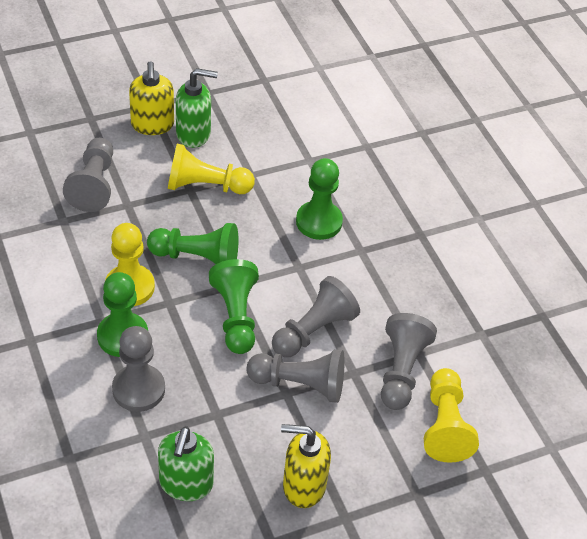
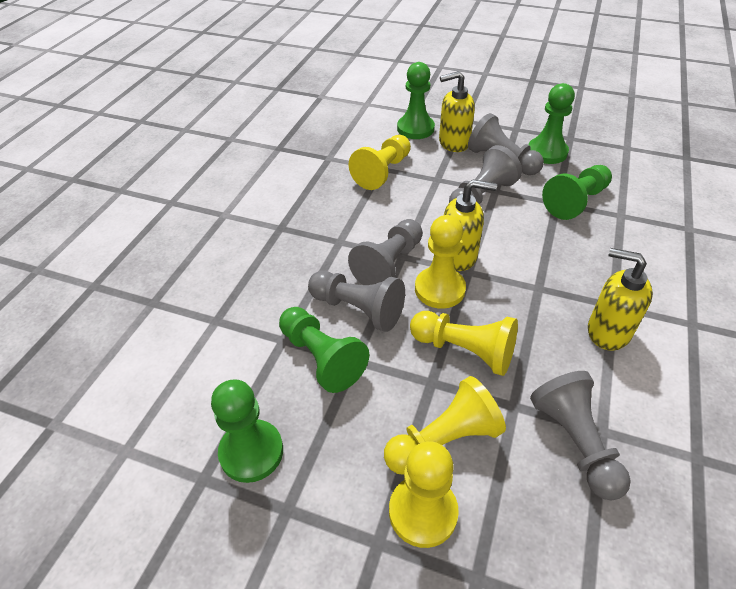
green pawn: 4 -> 5
green soap dispenser: 2 -> 0
yellow pawn: 3 -> 5
yellow soap dispenser: 2 -> 3

